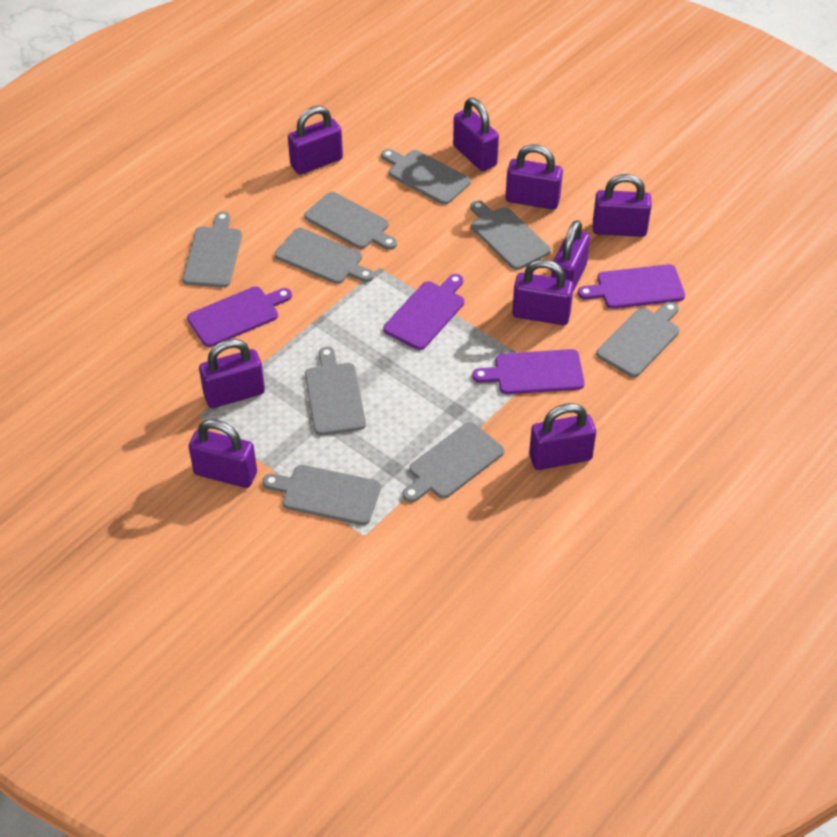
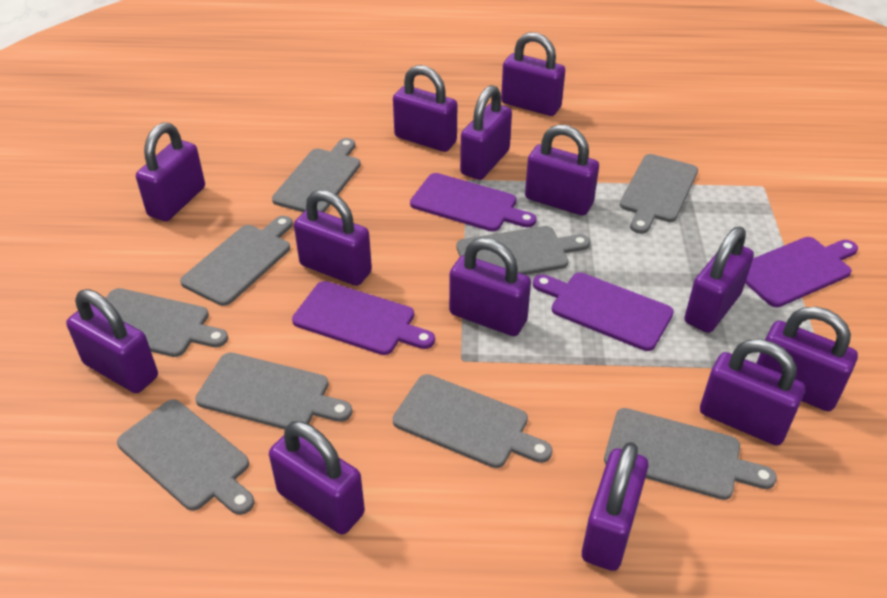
purple padlock: 9 -> 13

